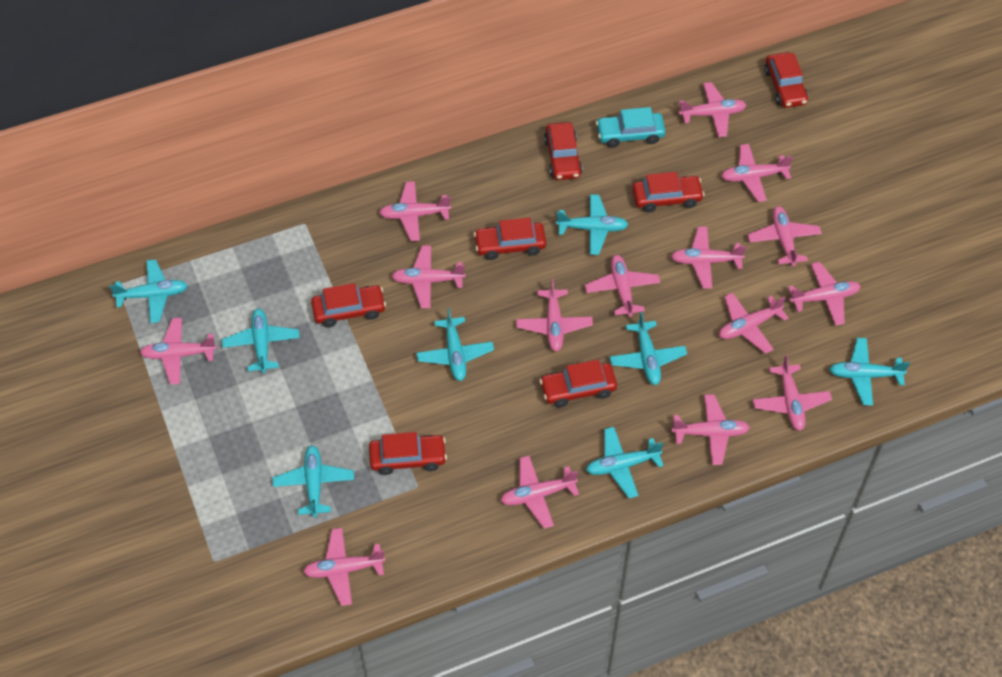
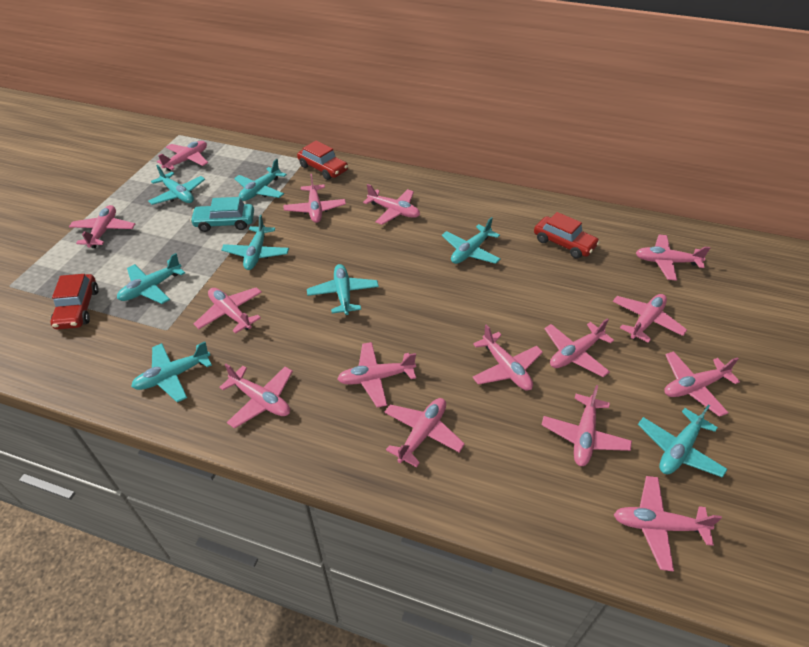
red car: 7 -> 3

